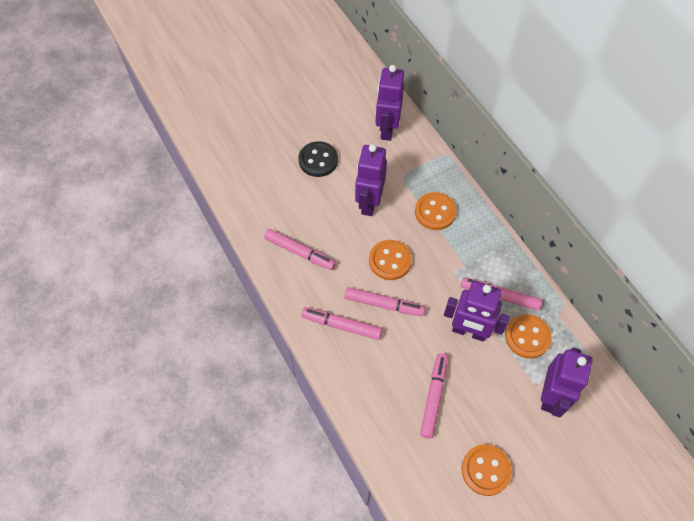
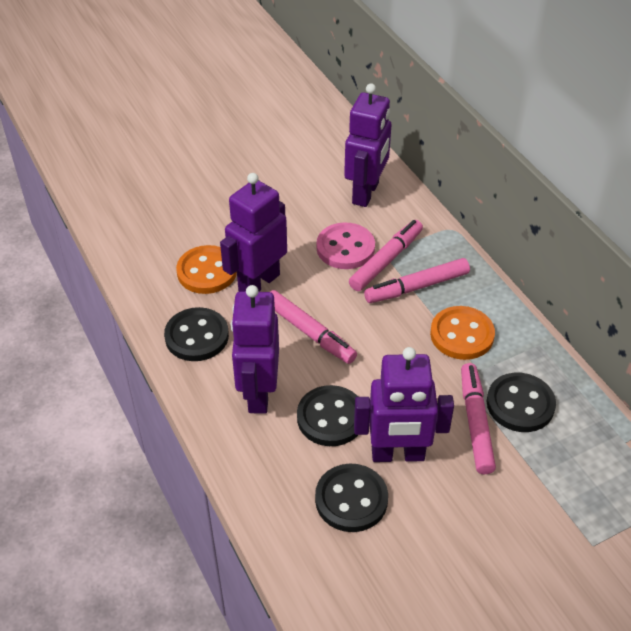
black button: 1 -> 4
orange button: 4 -> 2
pink button: 0 -> 1
pink marker: 5 -> 4

